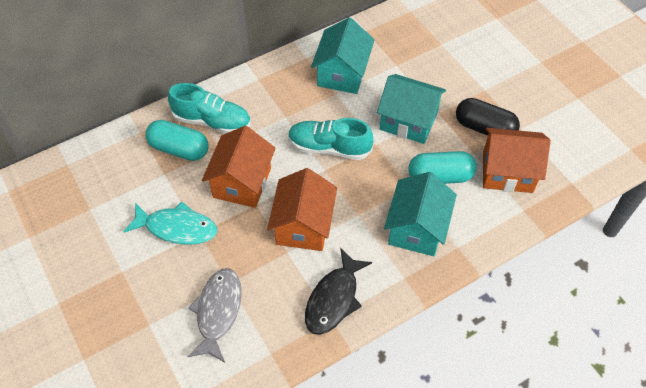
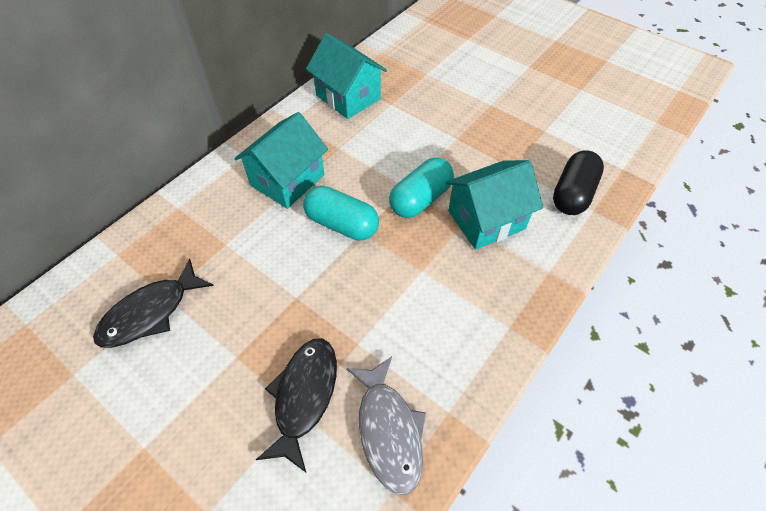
black fish: 1 -> 2
orange house: 3 -> 0
turquoise fish: 1 -> 0
turquoise shoe: 2 -> 0

